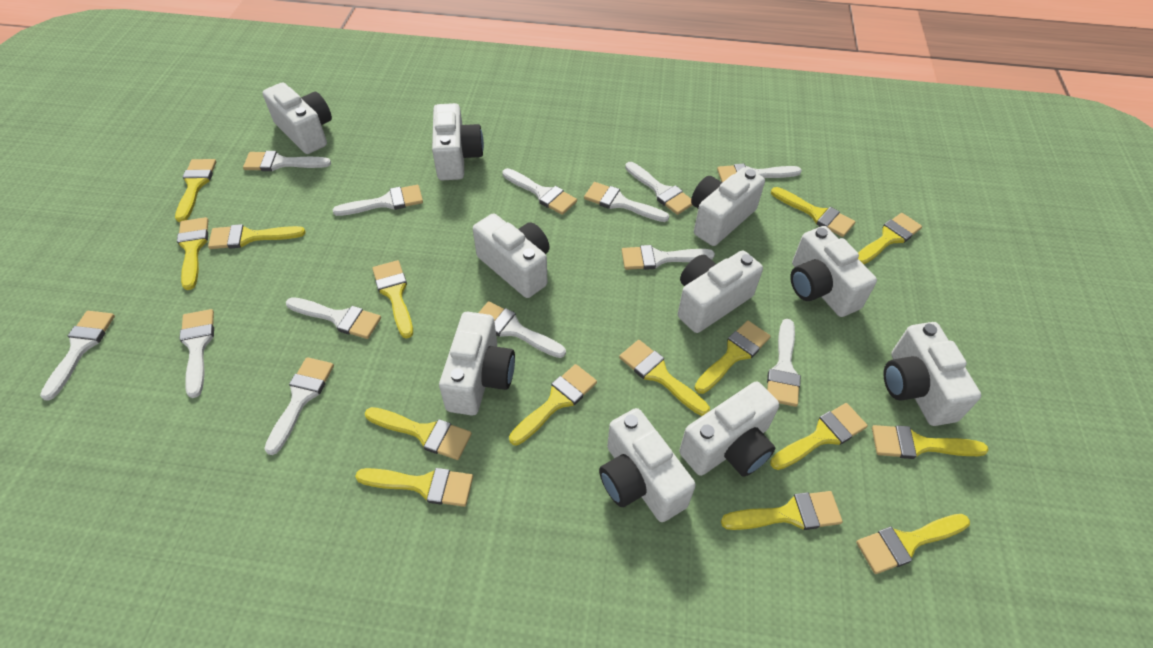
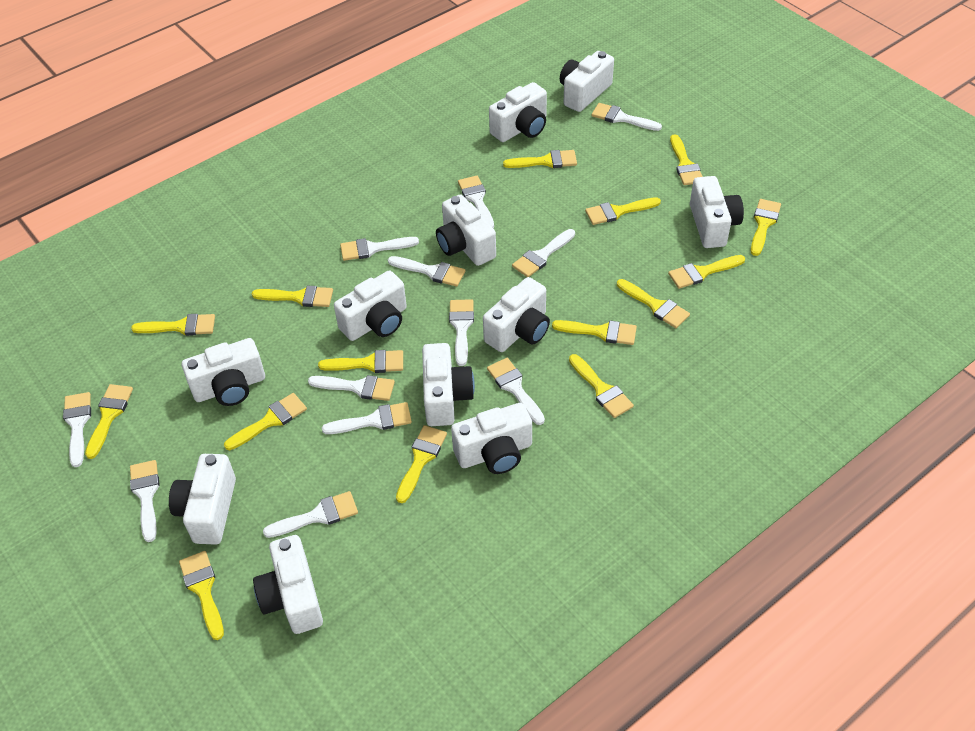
white brush: 13 -> 12
white camera: 10 -> 11

